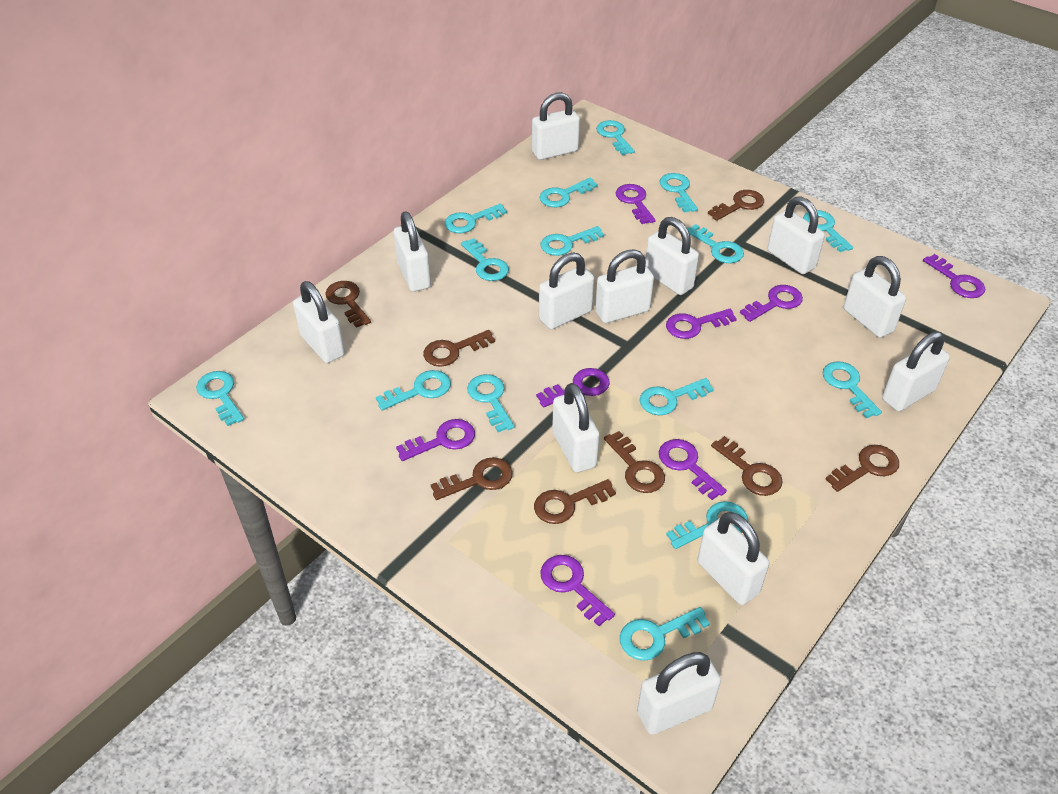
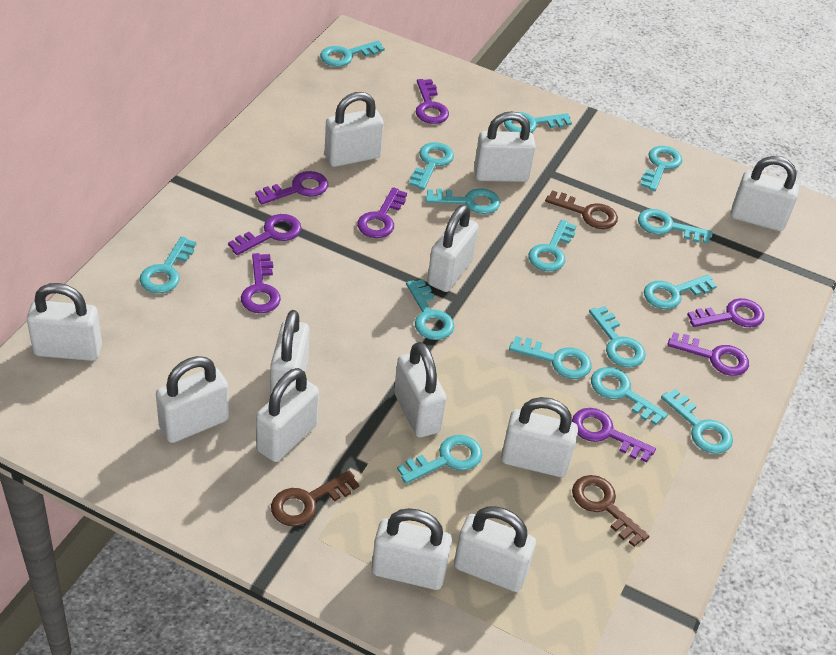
brown key: 8 -> 3

